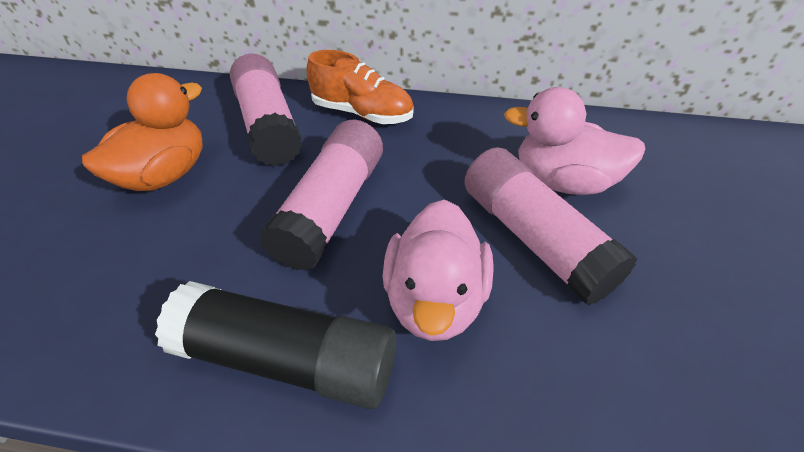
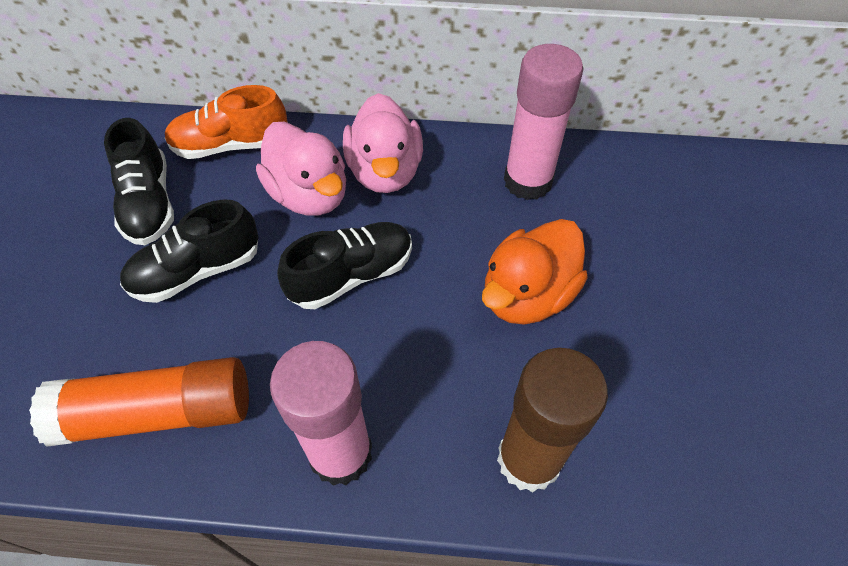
black glue stick: 1 -> 0
black shoe: 0 -> 3
brown glue stick: 0 -> 1
orange glue stick: 0 -> 1
pink glue stick: 3 -> 2

